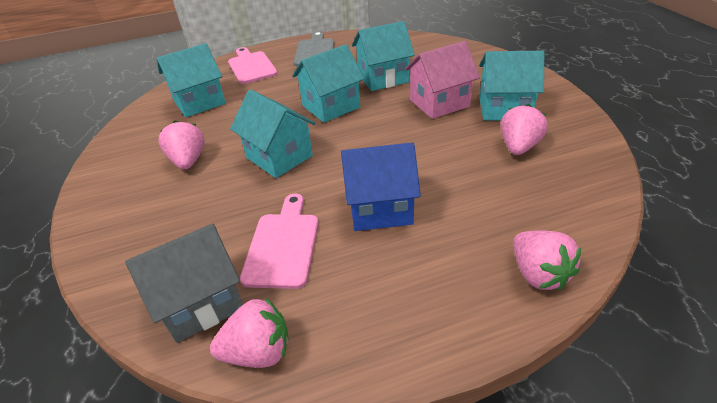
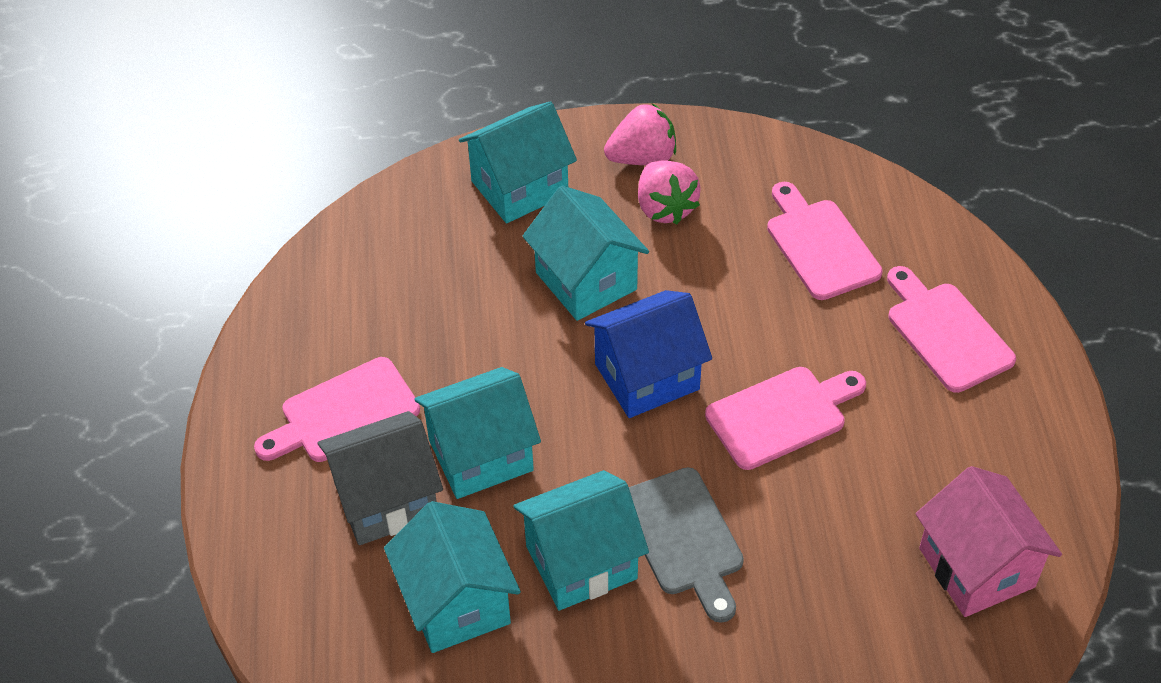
pink cutting board: 2 -> 4
pink strawberry: 4 -> 2

